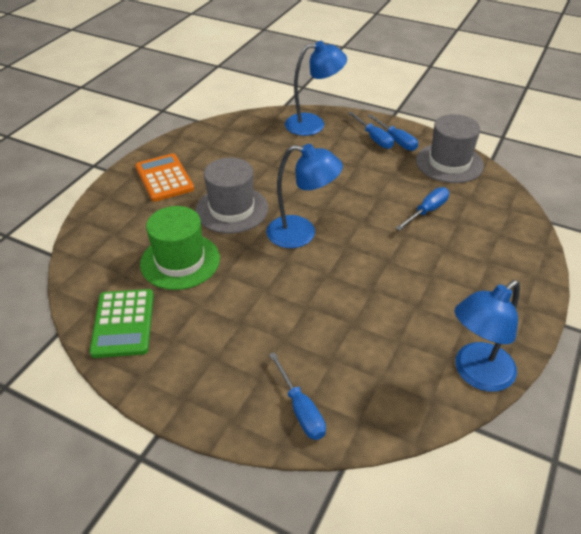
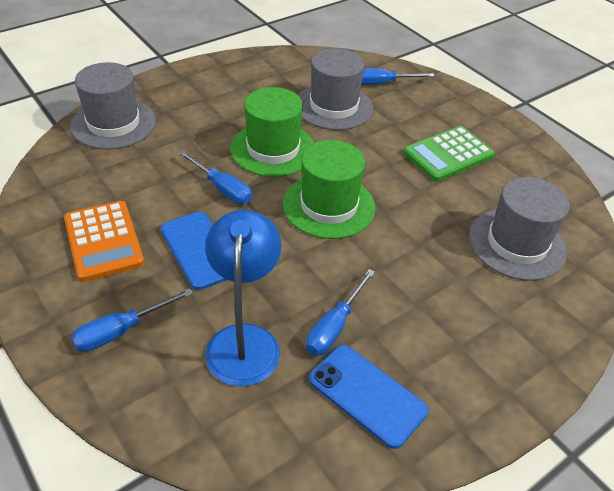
blue lamp: 3 -> 1
blue phone: 0 -> 2
green hat: 1 -> 2
grey hat: 2 -> 3

